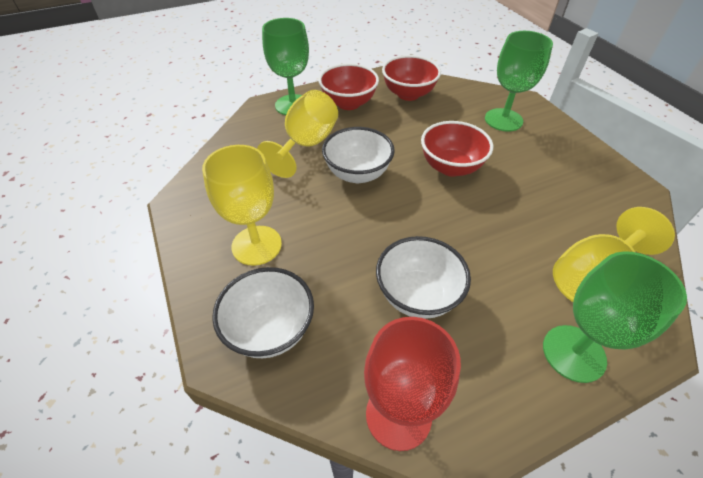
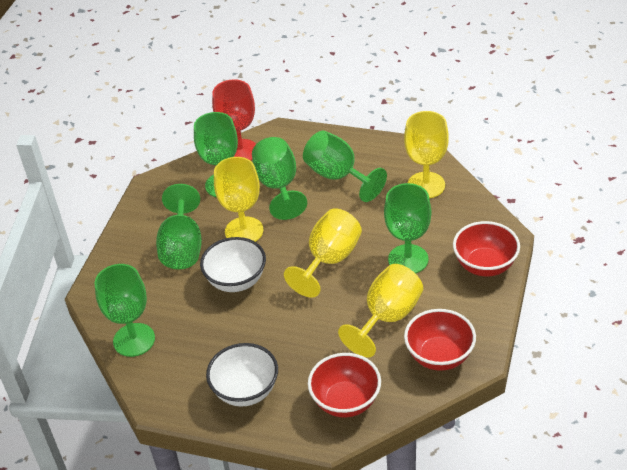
green goblet: 3 -> 6
white bowl: 3 -> 2
yellow goblet: 3 -> 4

